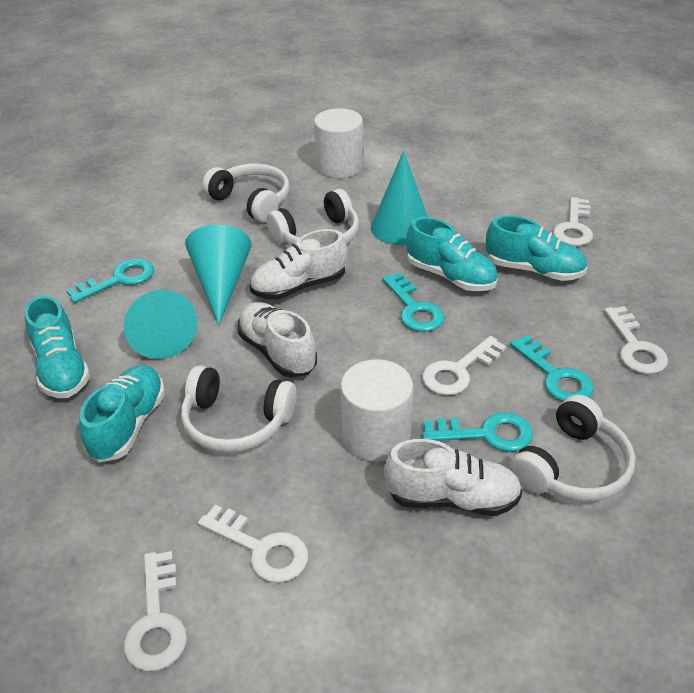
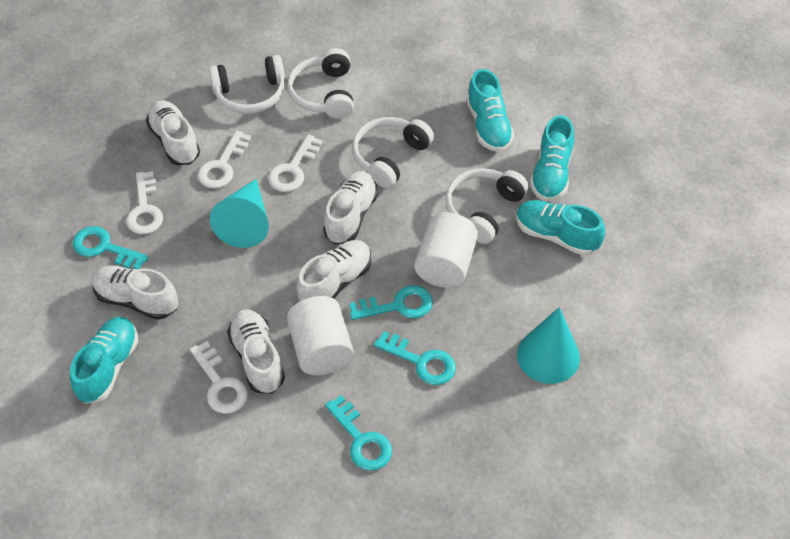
turquoise cone: 3 -> 2
white key: 5 -> 4
white shoe: 3 -> 5

